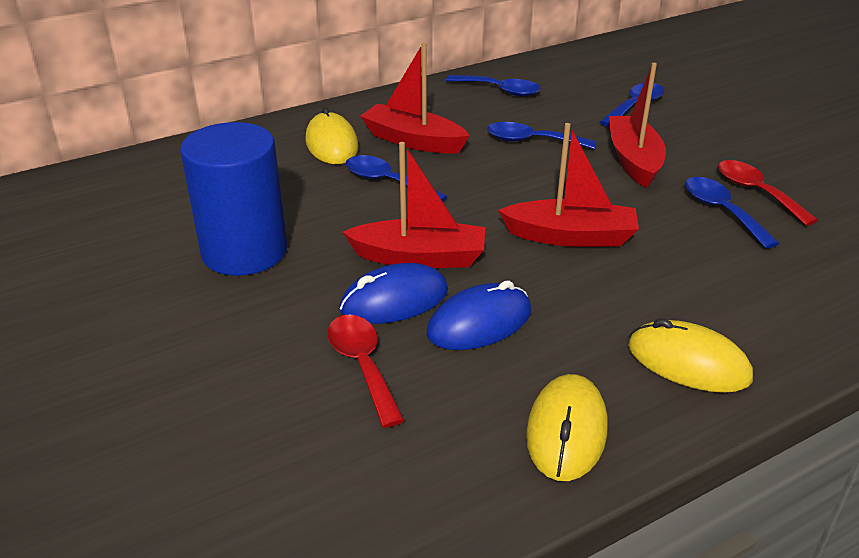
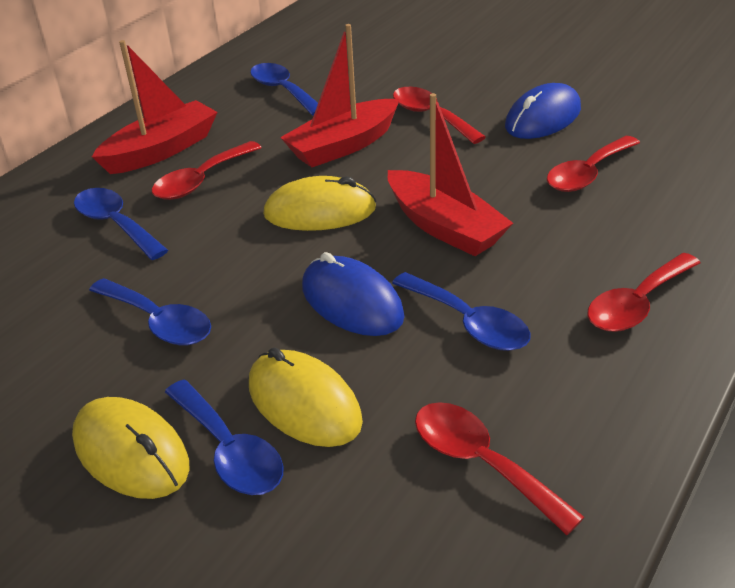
blue cylinder: 1 -> 0
red boat: 4 -> 3
red spoon: 2 -> 5

